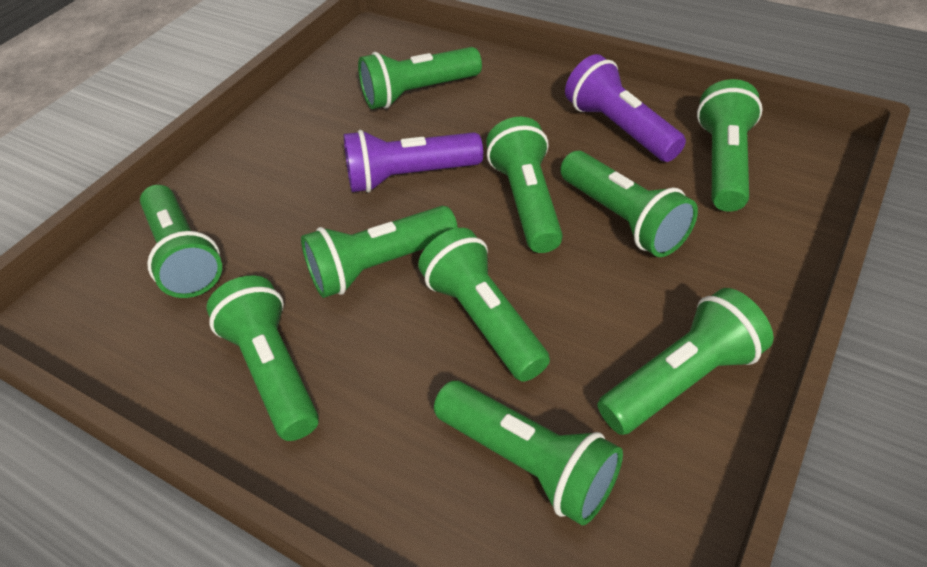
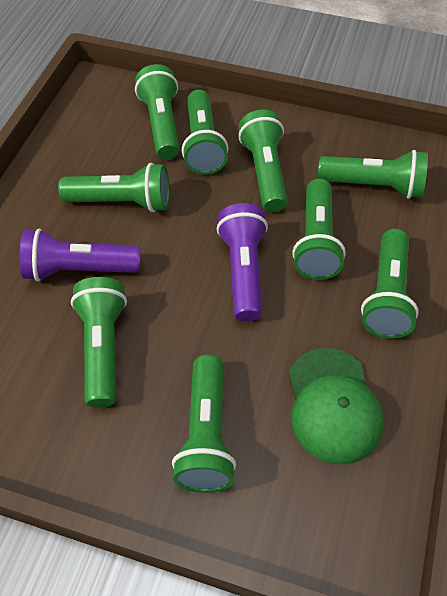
green cap: 0 -> 1
green flashlight: 10 -> 9

